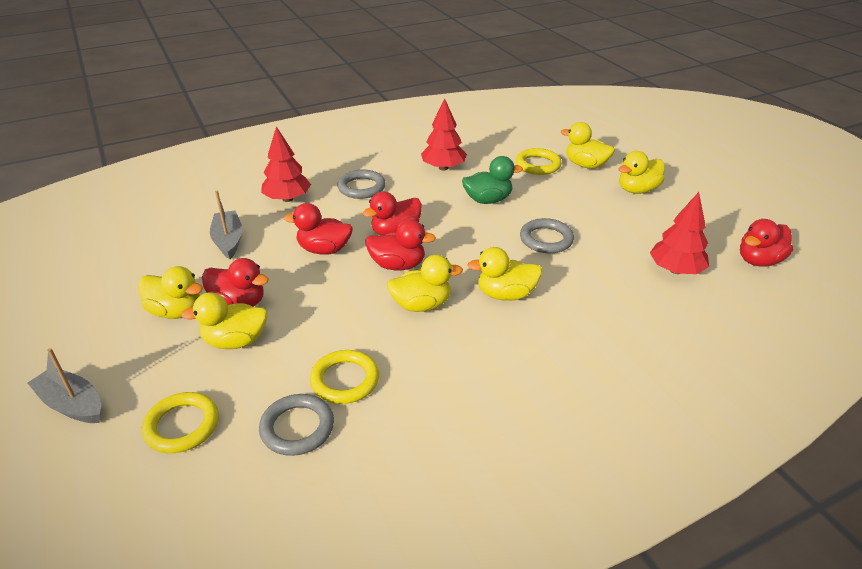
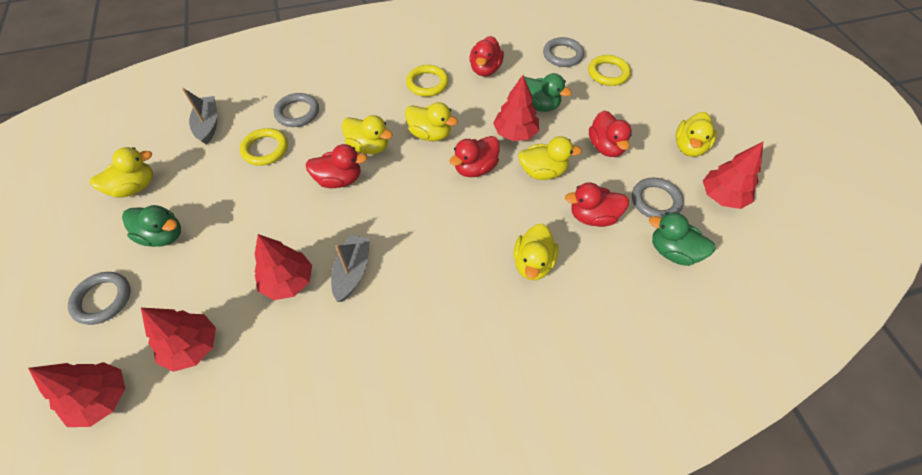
green duck: 1 -> 3
grey ring: 3 -> 4
red tree: 3 -> 5

